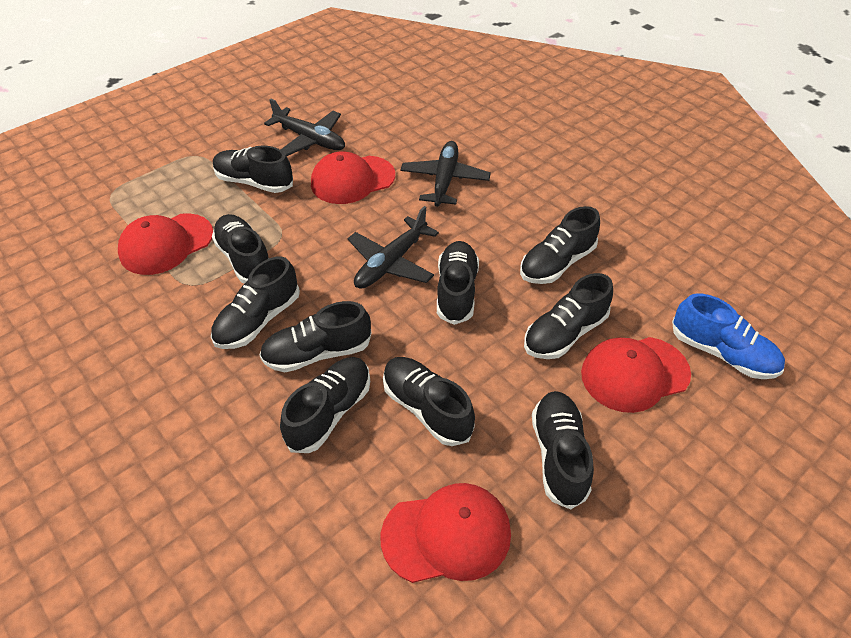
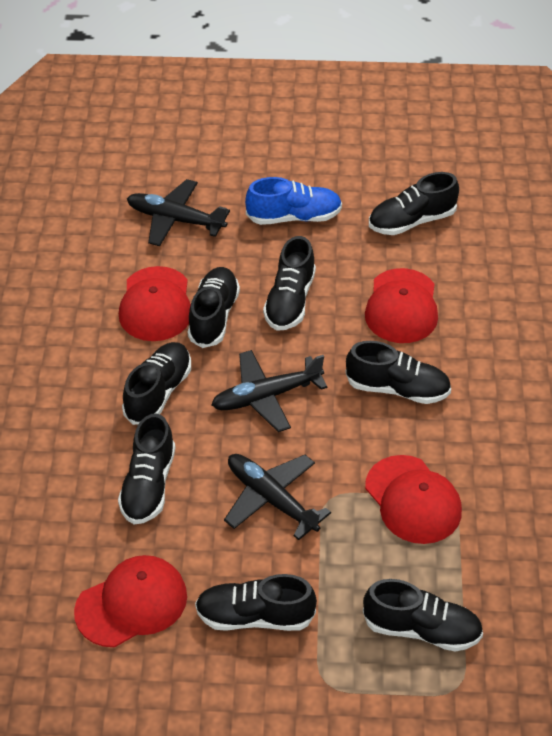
black shoe: 10 -> 8

